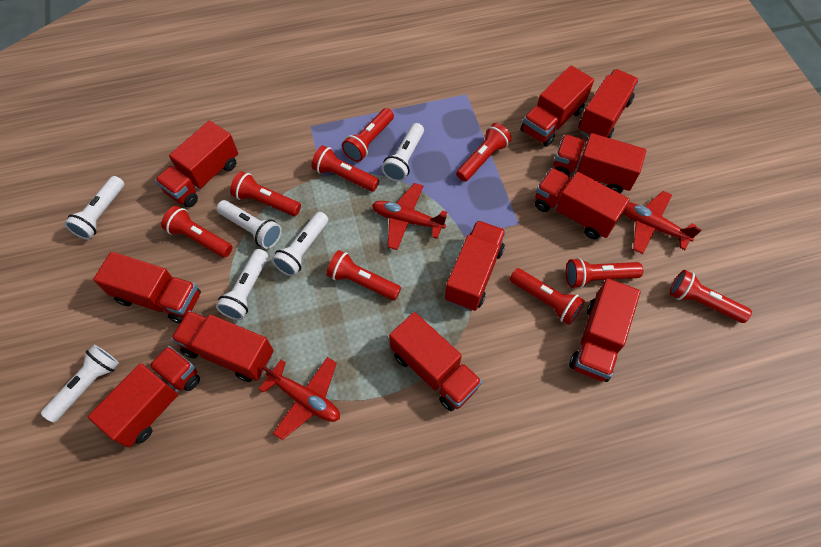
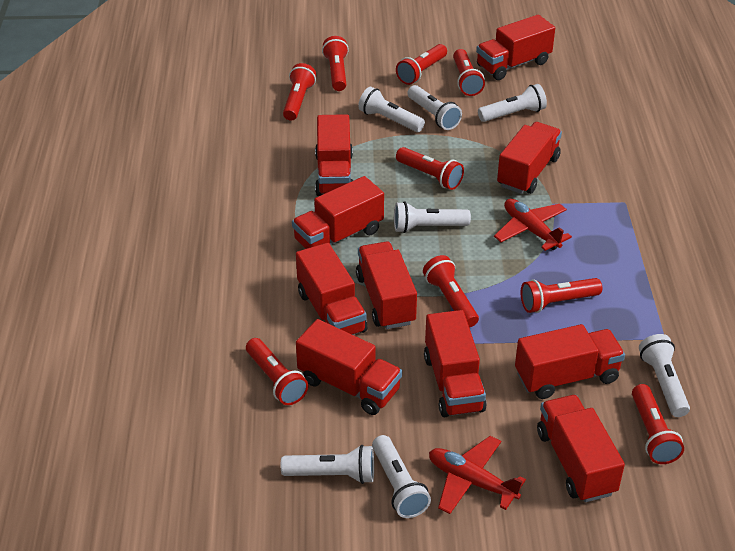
red plane: 3 -> 2
red truck: 11 -> 10
white flashlight: 6 -> 7

